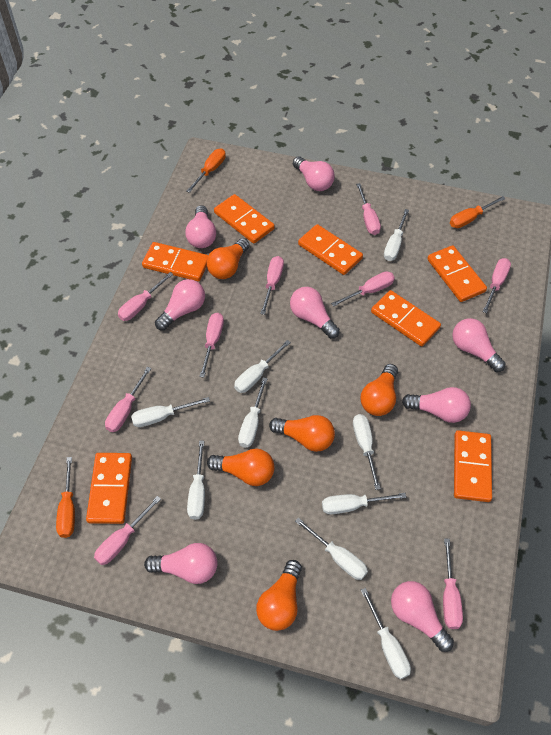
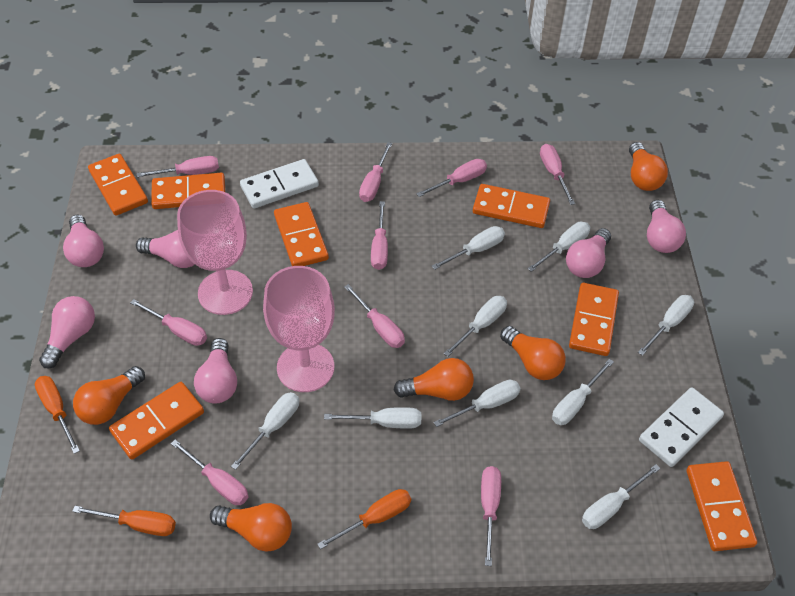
pink goblet: 0 -> 2
pink light bulb: 8 -> 6
white domino: 0 -> 2

